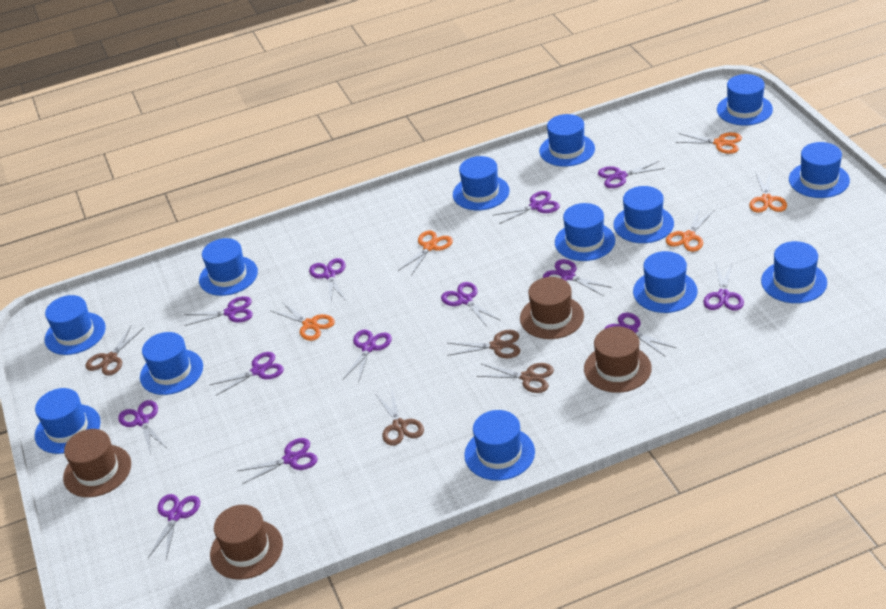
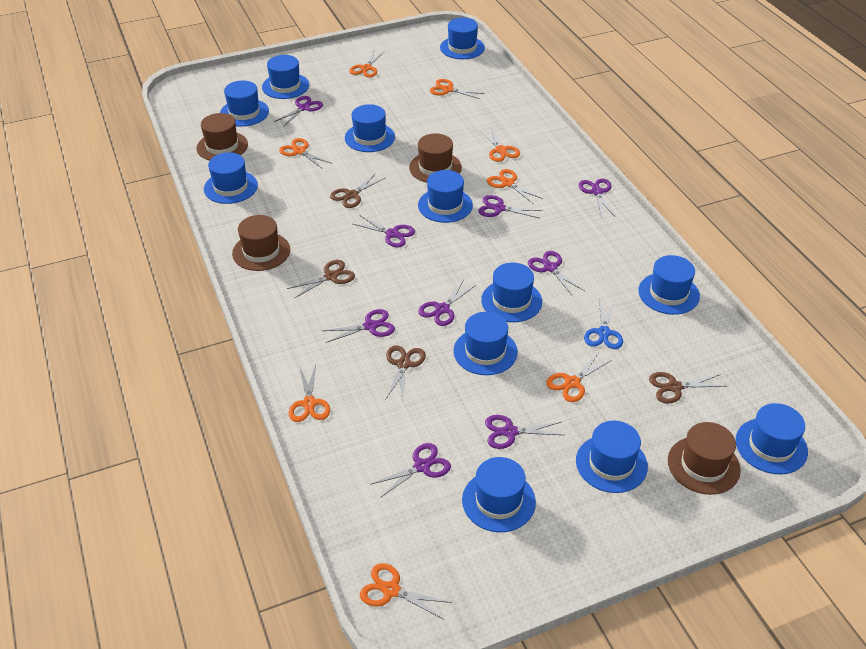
blue hat: 13 -> 12
blue scissors: 0 -> 1
orange scissors: 5 -> 8
purple scissors: 13 -> 9

